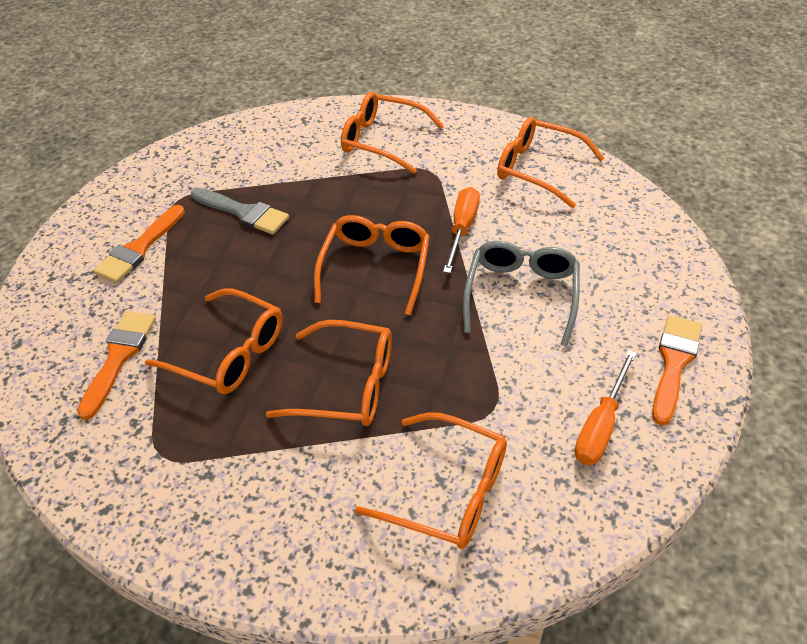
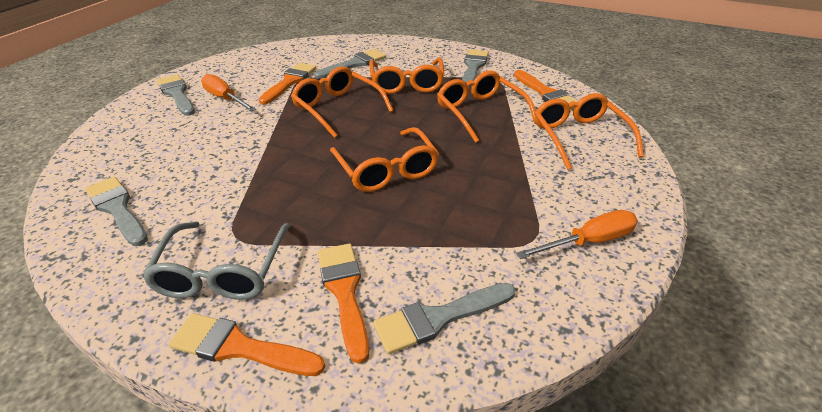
grey brush: 1 -> 5
orange brush: 3 -> 4
orange glasses: 6 -> 5

